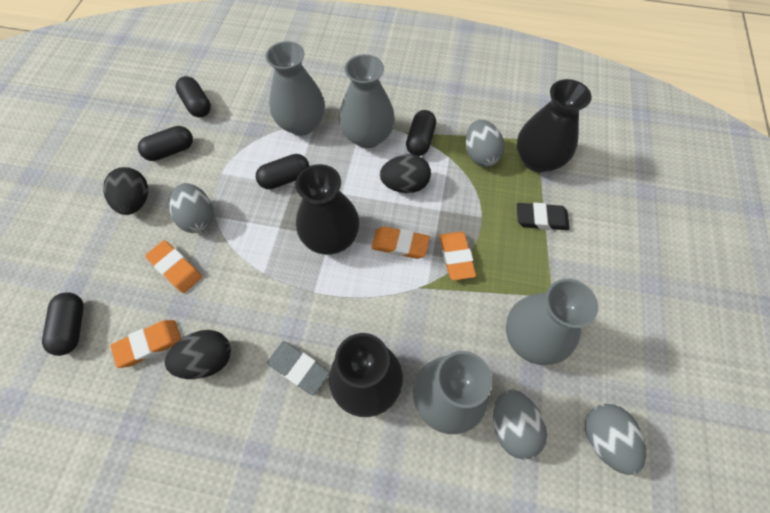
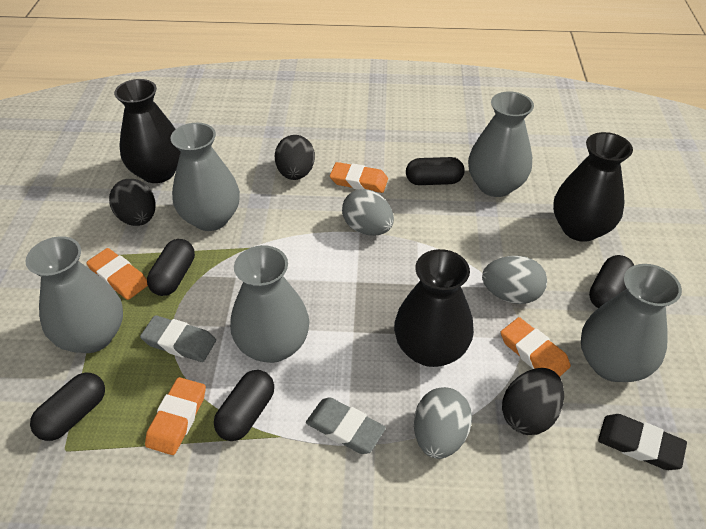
grey egg: 4 -> 3
grey eraser: 1 -> 2
grey vase: 4 -> 5

